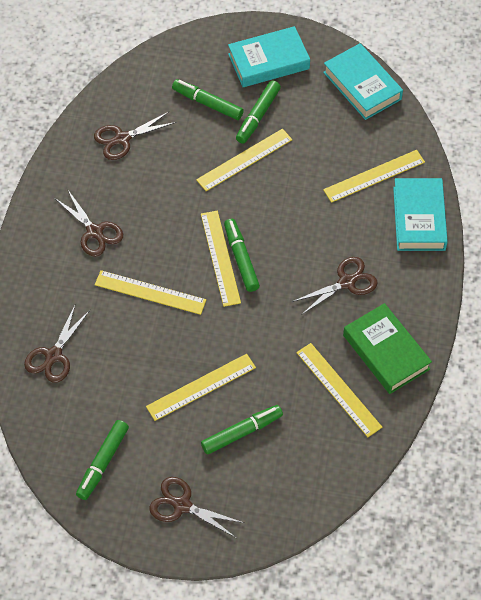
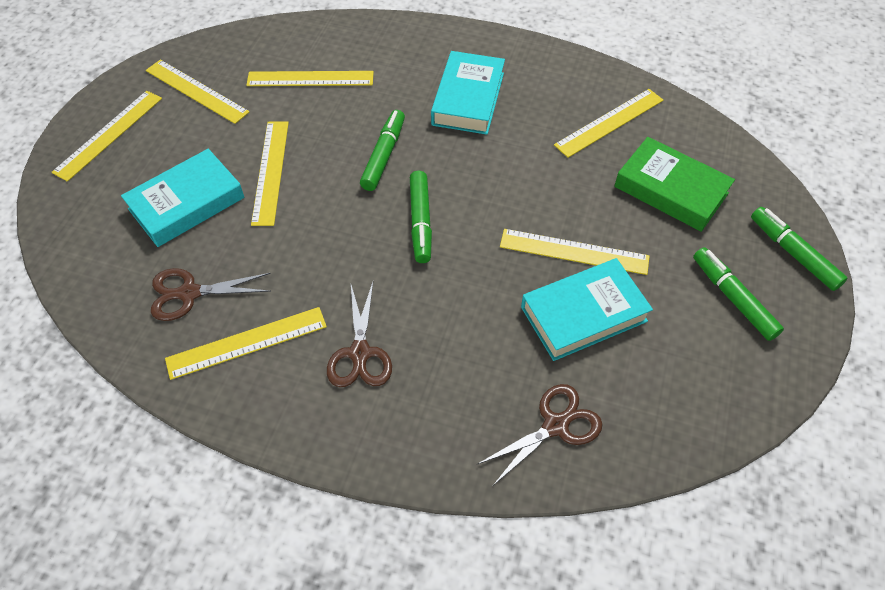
brown scissors: 5 -> 3
green marker: 5 -> 4
yellow ruler: 6 -> 7

